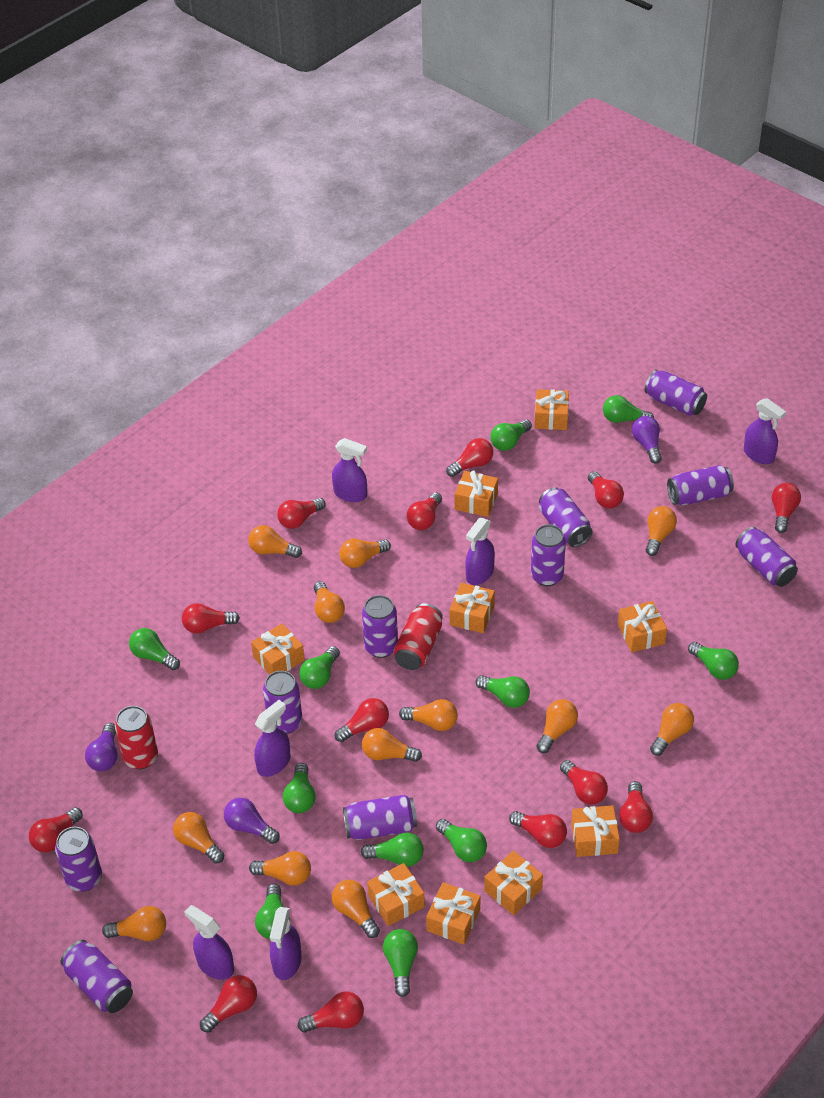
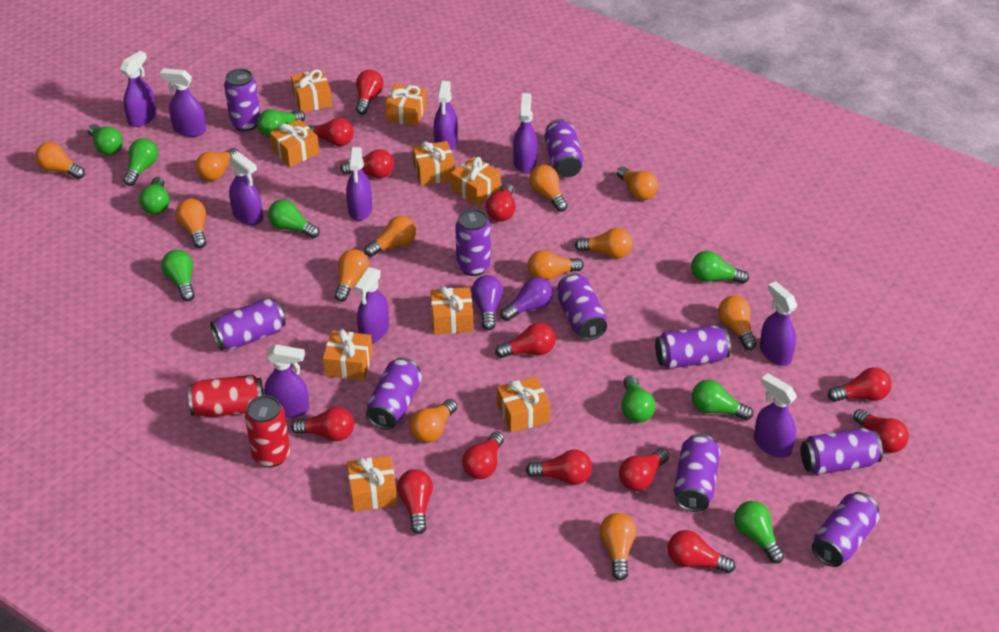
green light bulb: 11 -> 10
purple light bulb: 3 -> 2
purple spray bottle: 6 -> 10

